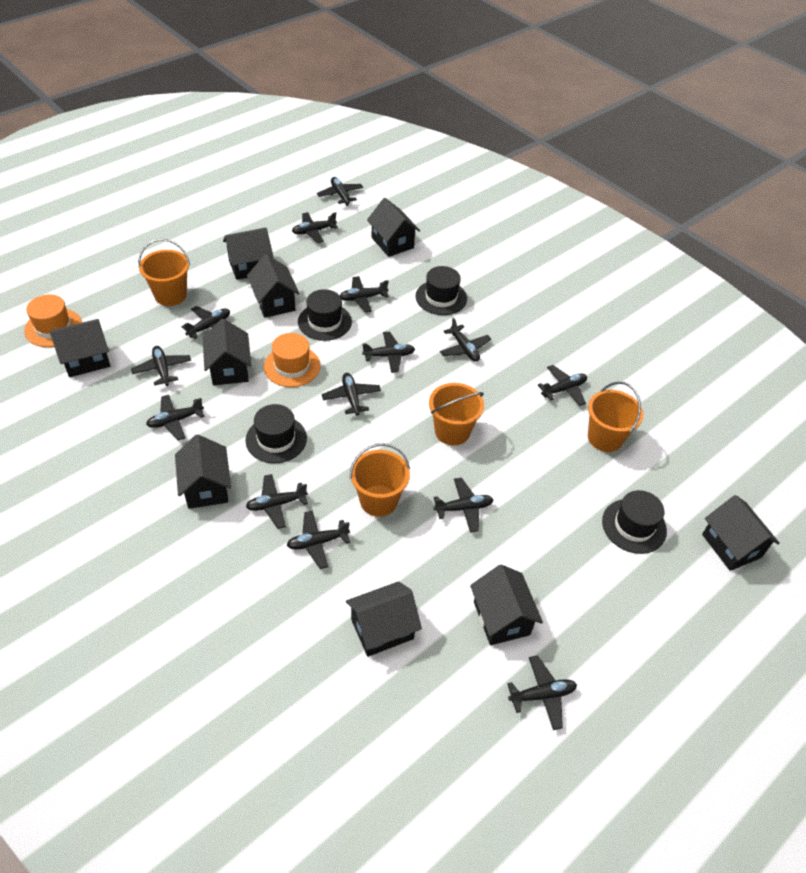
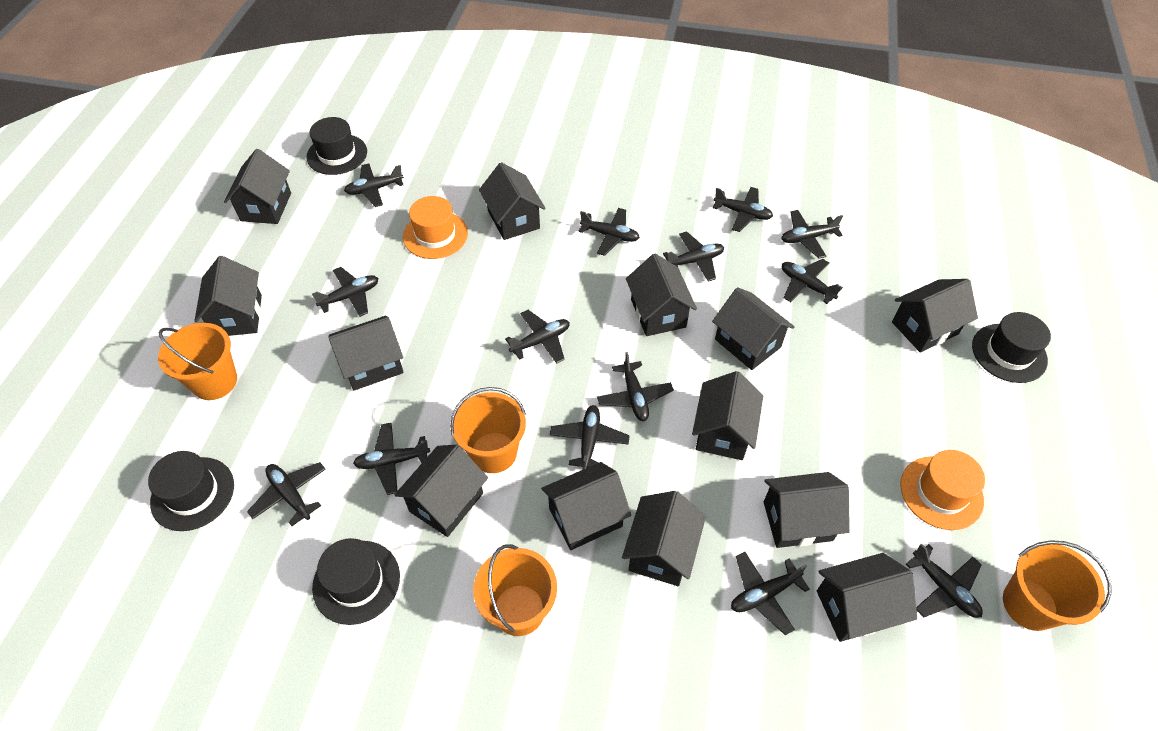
black house: 9 -> 13

